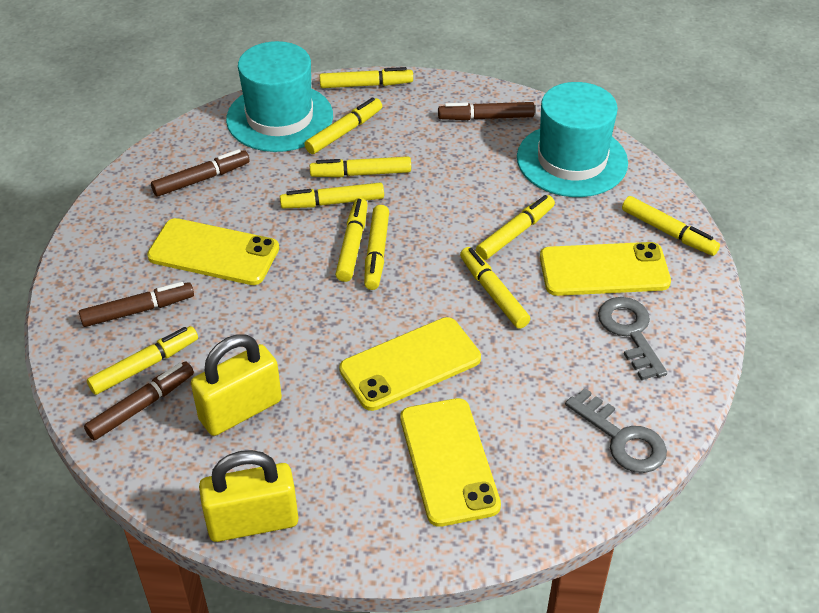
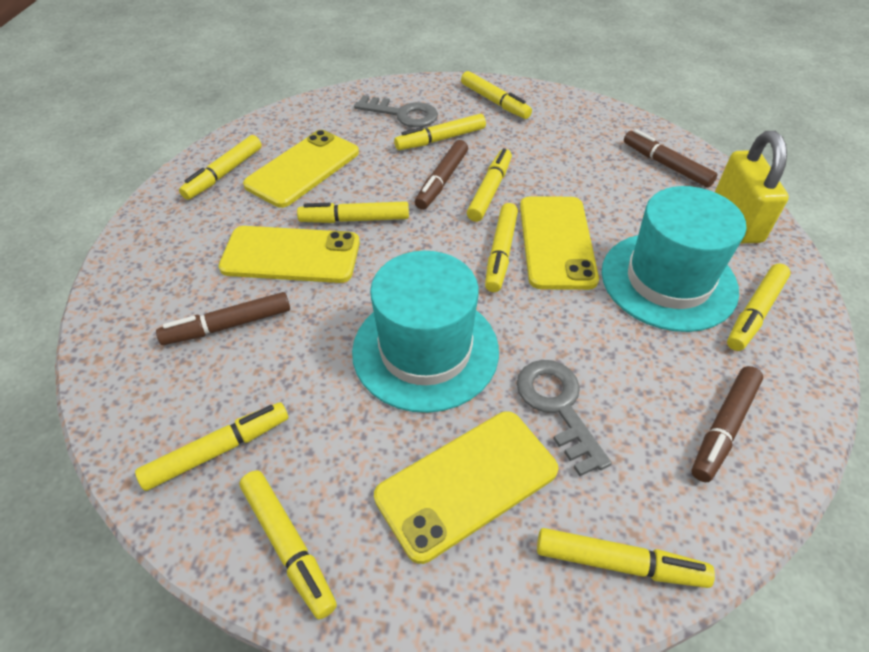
yellow padlock: 2 -> 1

